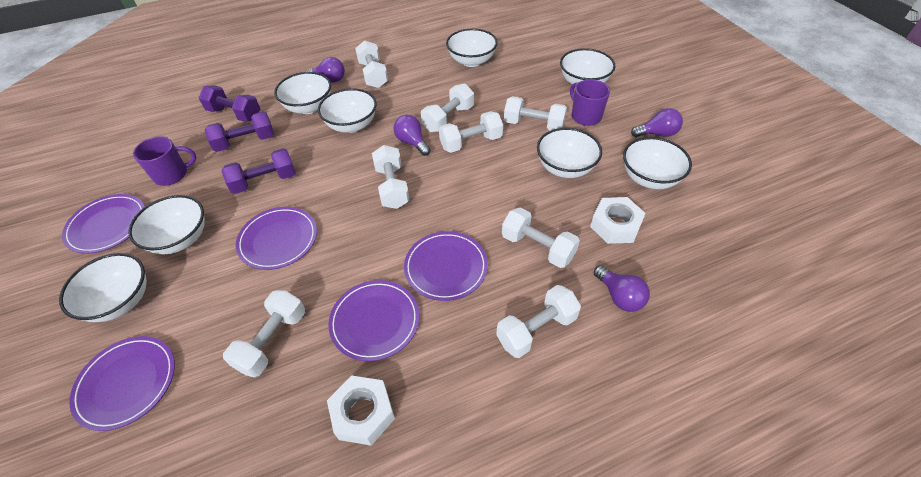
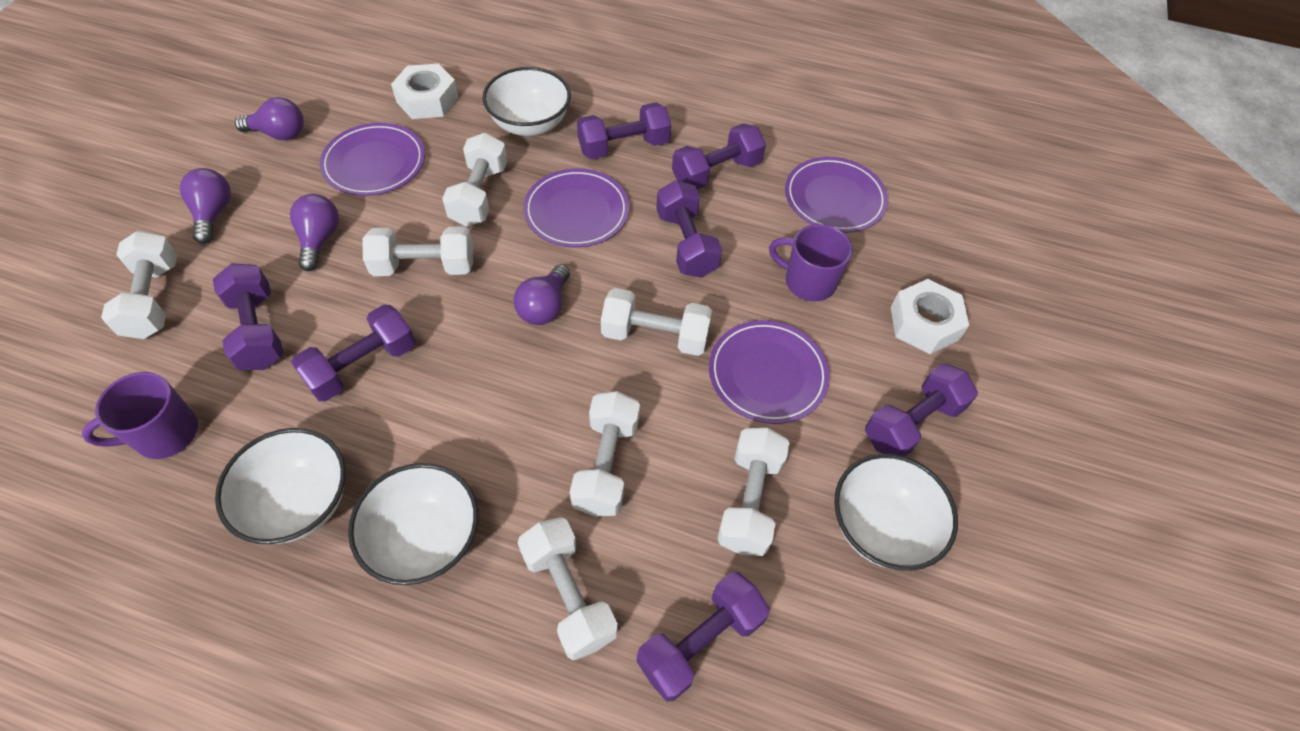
purple dumbbell: 3 -> 7
purple plate: 5 -> 4
white bowl: 8 -> 4
white dumbbell: 8 -> 7

